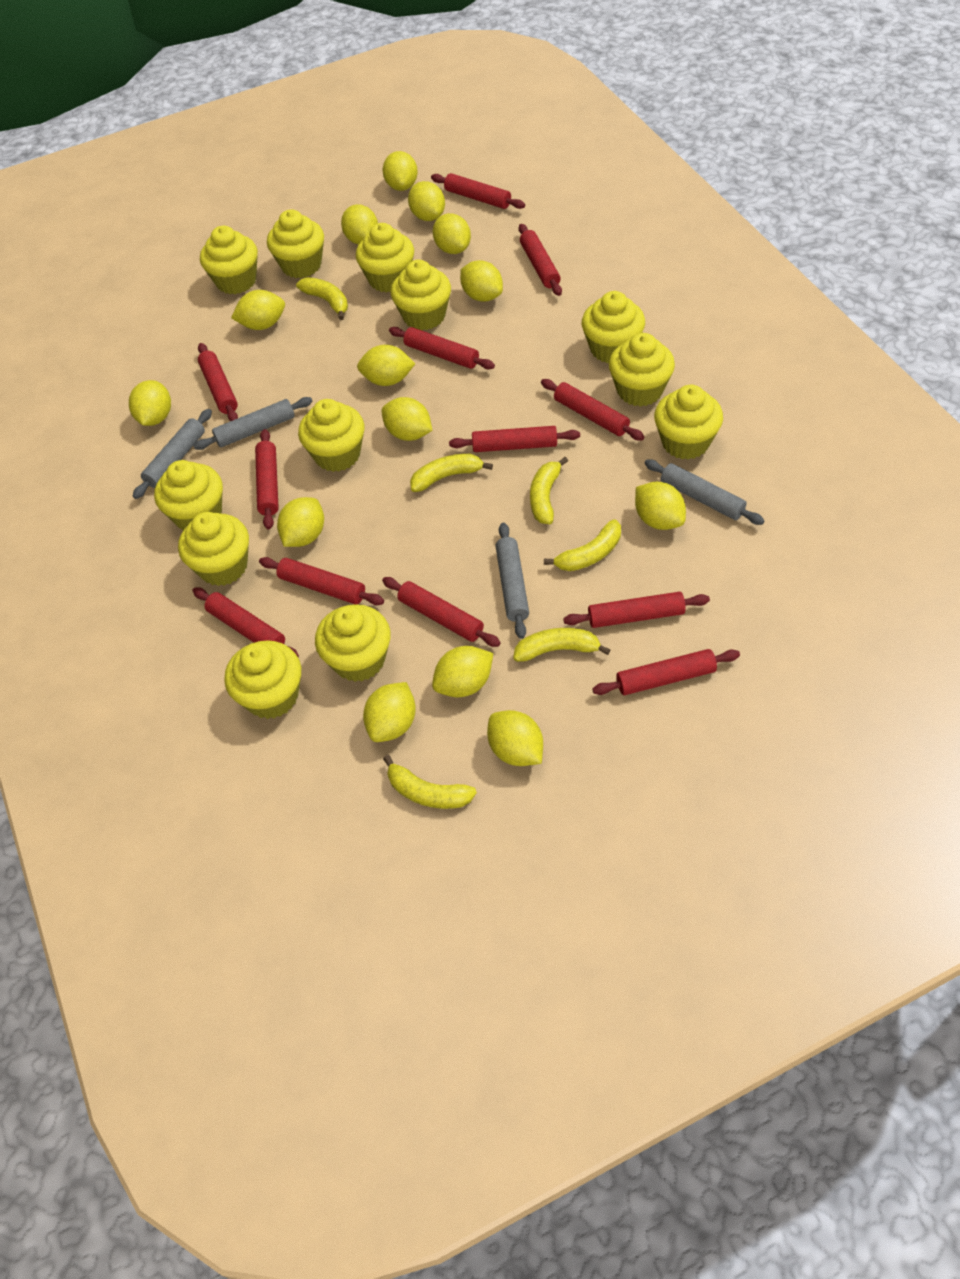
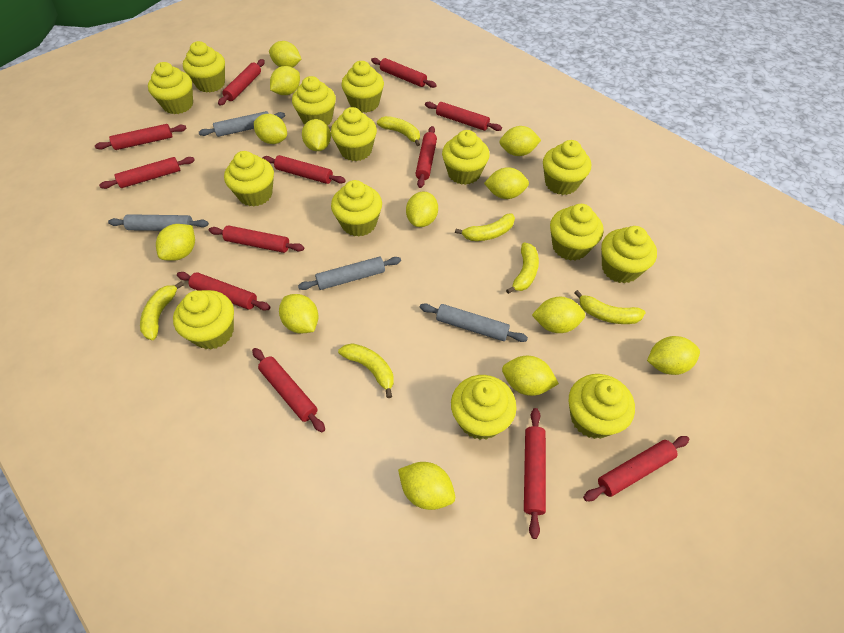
yellow cupcake: 12 -> 14
yellow lemon: 14 -> 13

